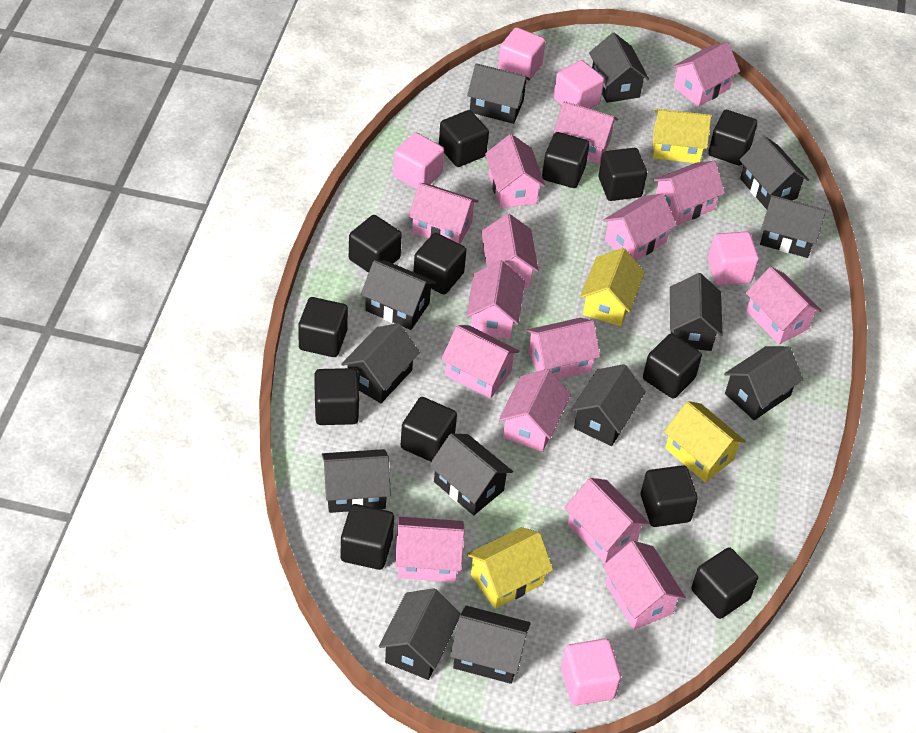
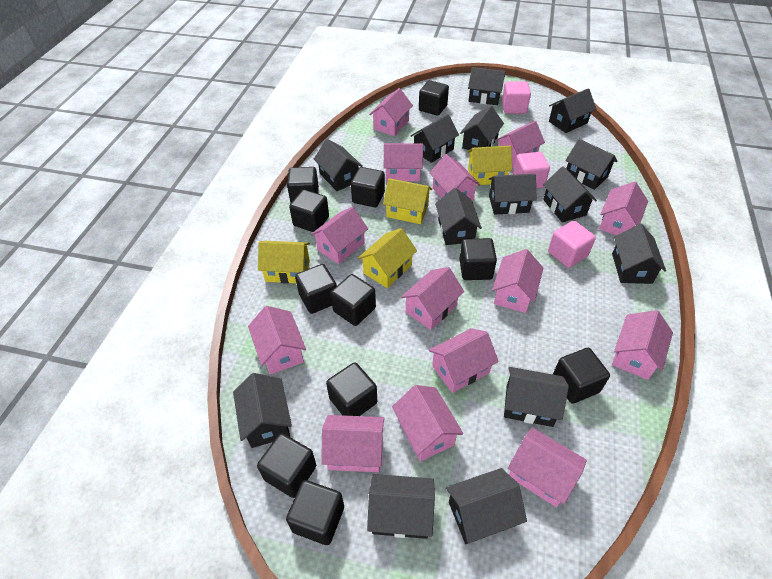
black cube: 13 -> 11
black house: 13 -> 14
pink cube: 5 -> 3
pink house: 15 -> 14

